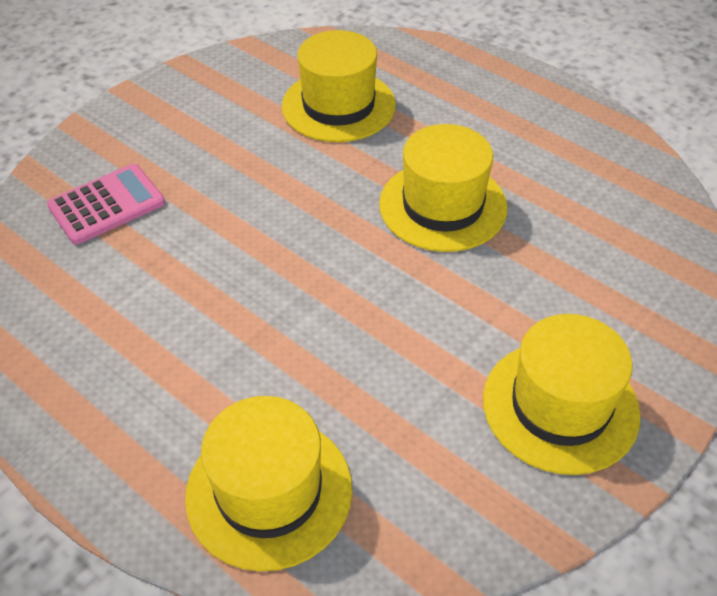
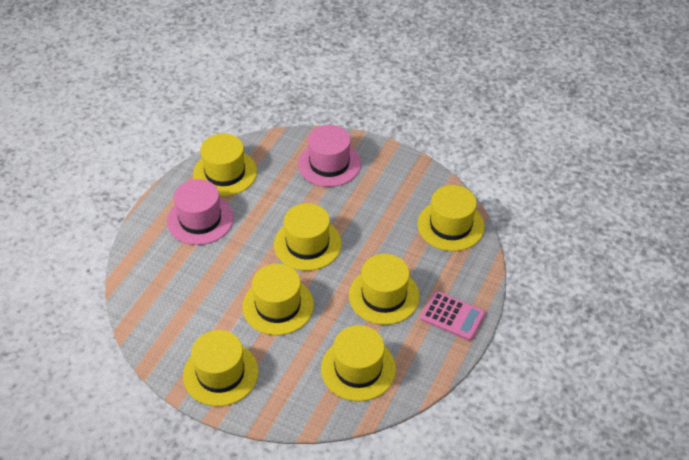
pink hat: 0 -> 2
yellow hat: 4 -> 7

